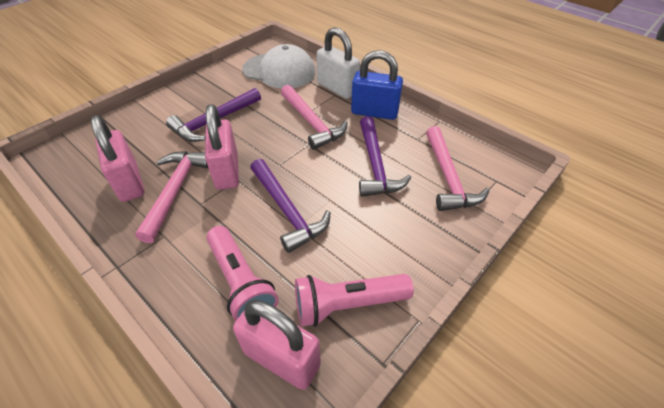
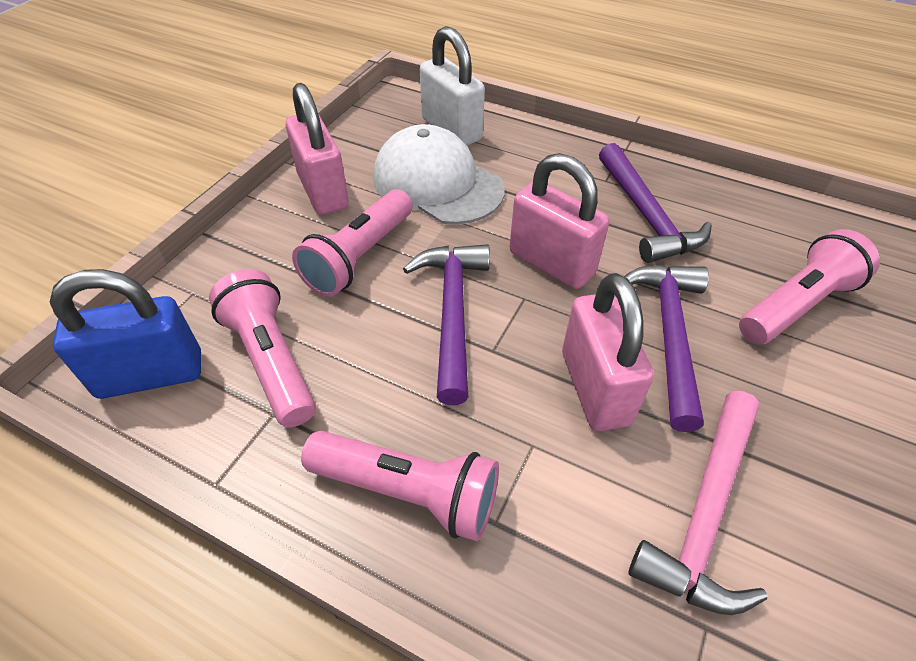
pink flashlight: 2 -> 4
pink hammer: 3 -> 1

